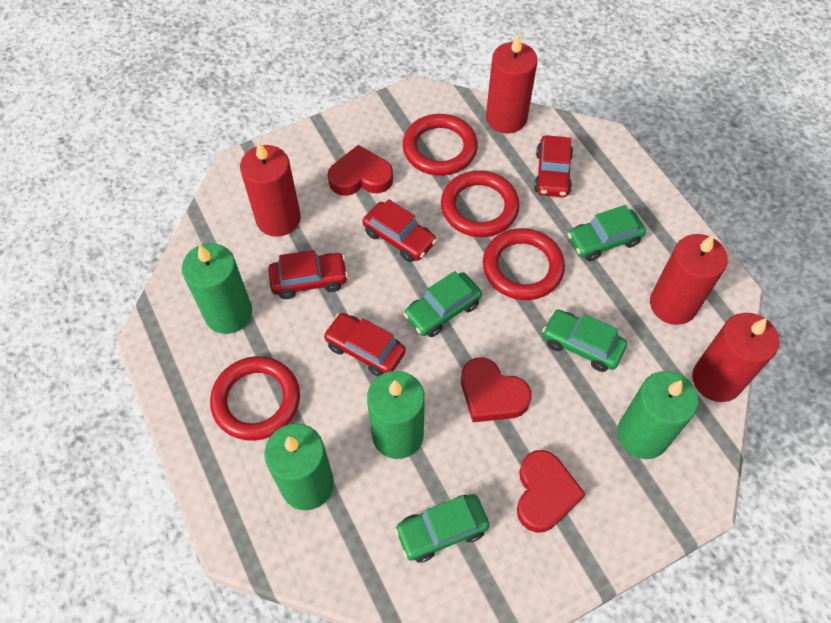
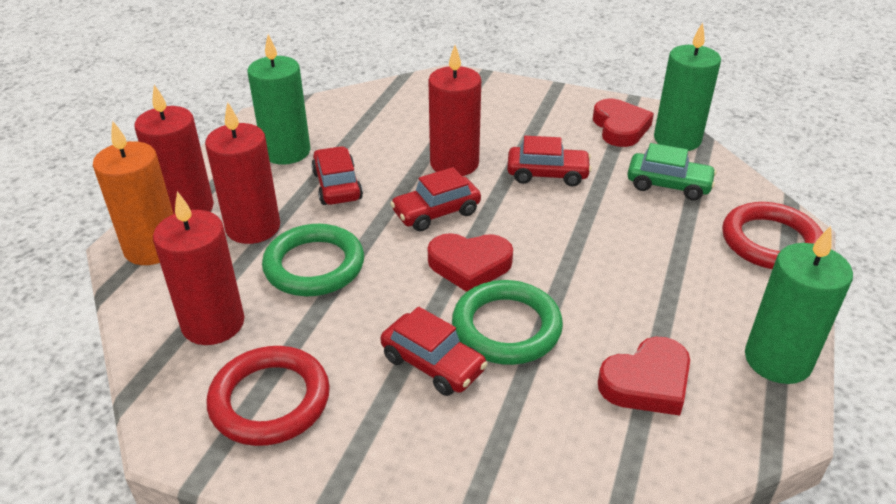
green candle: 4 -> 3
green car: 4 -> 1
green ring: 0 -> 2
orange candle: 0 -> 1
red ring: 4 -> 2

